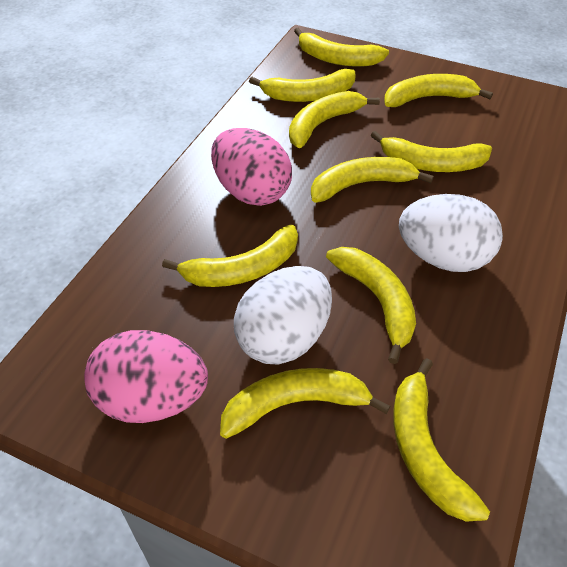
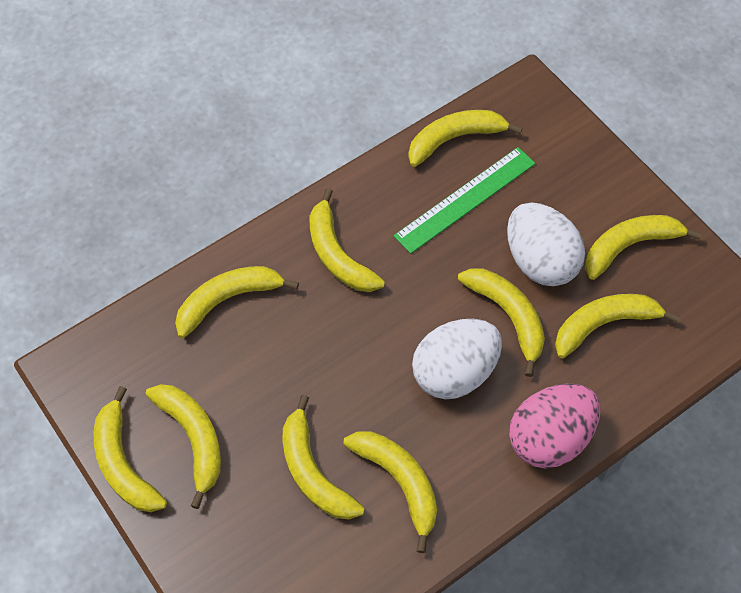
green ruler: 0 -> 1
pink egg: 2 -> 1

